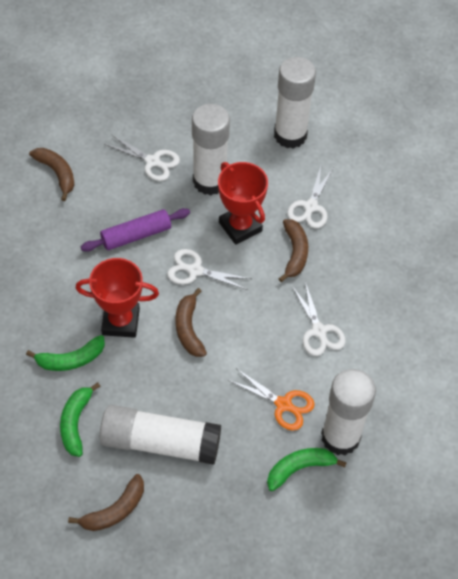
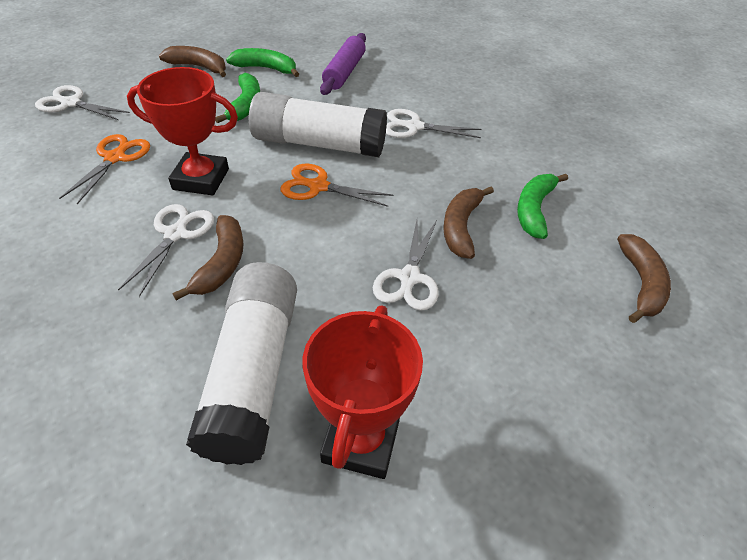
orange scissors: 1 -> 2
white glue stick: 4 -> 2

